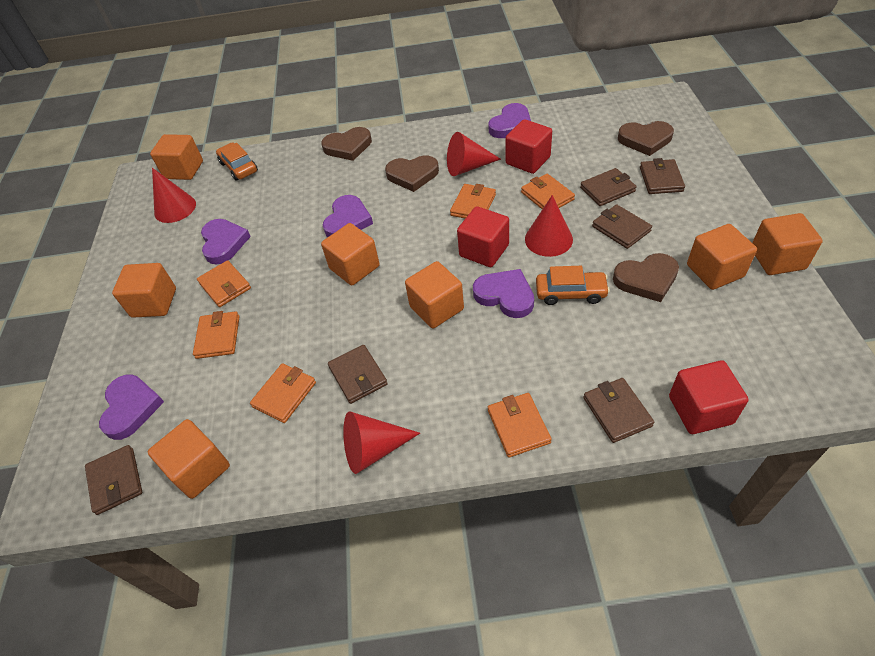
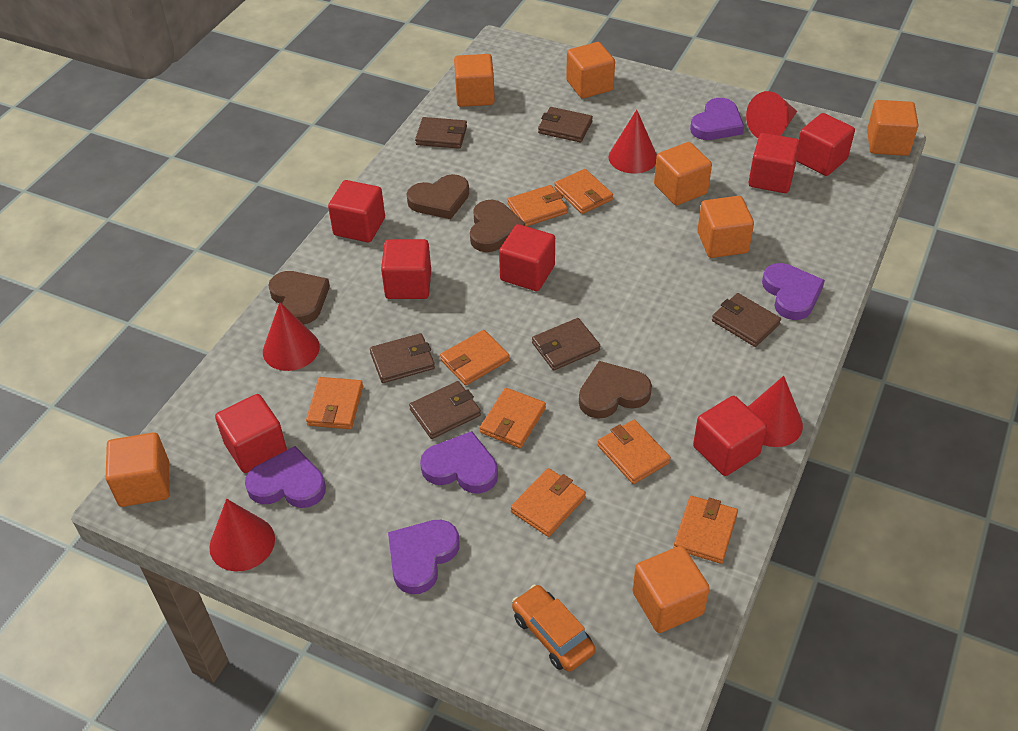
orange car: 2 -> 1
orange wallet: 6 -> 8
red cone: 4 -> 5
red cube: 3 -> 7

